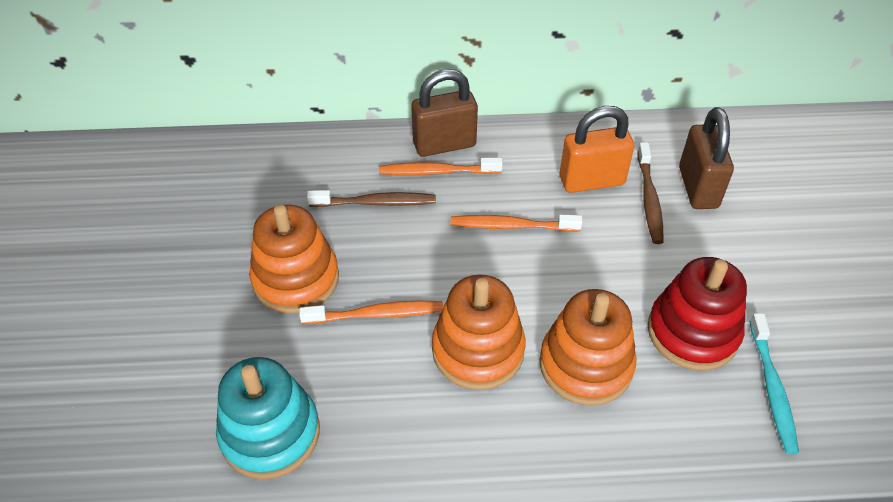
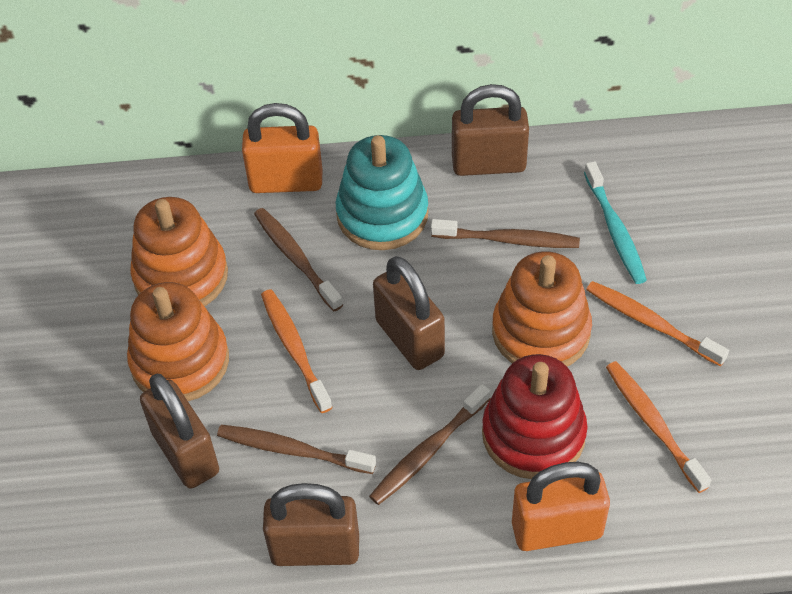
brown padlock: 2 -> 4
brown toothbrush: 2 -> 4
orange padlock: 1 -> 2

